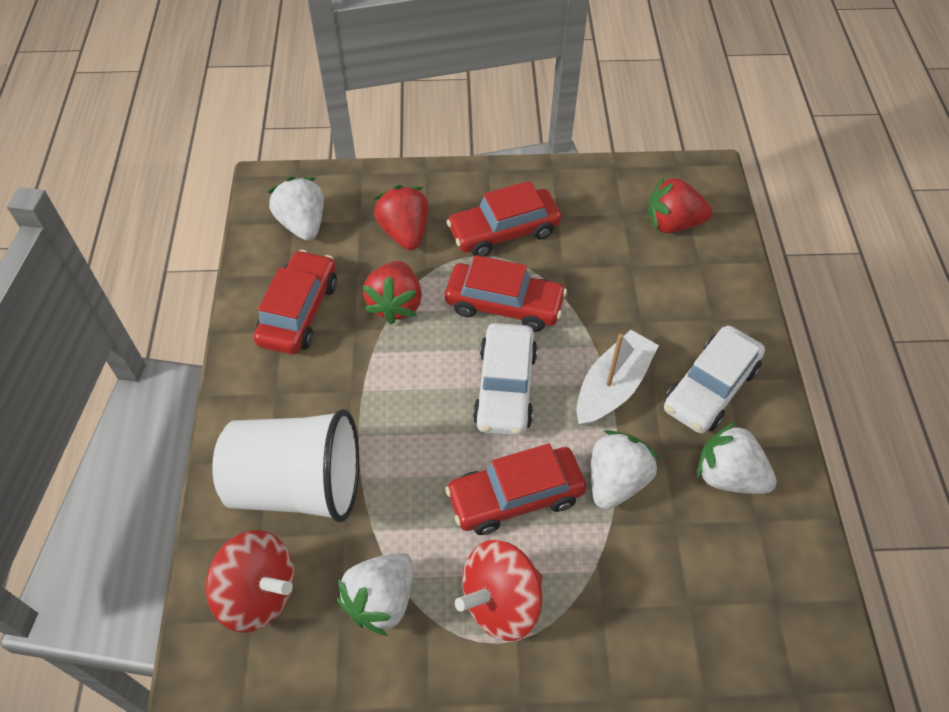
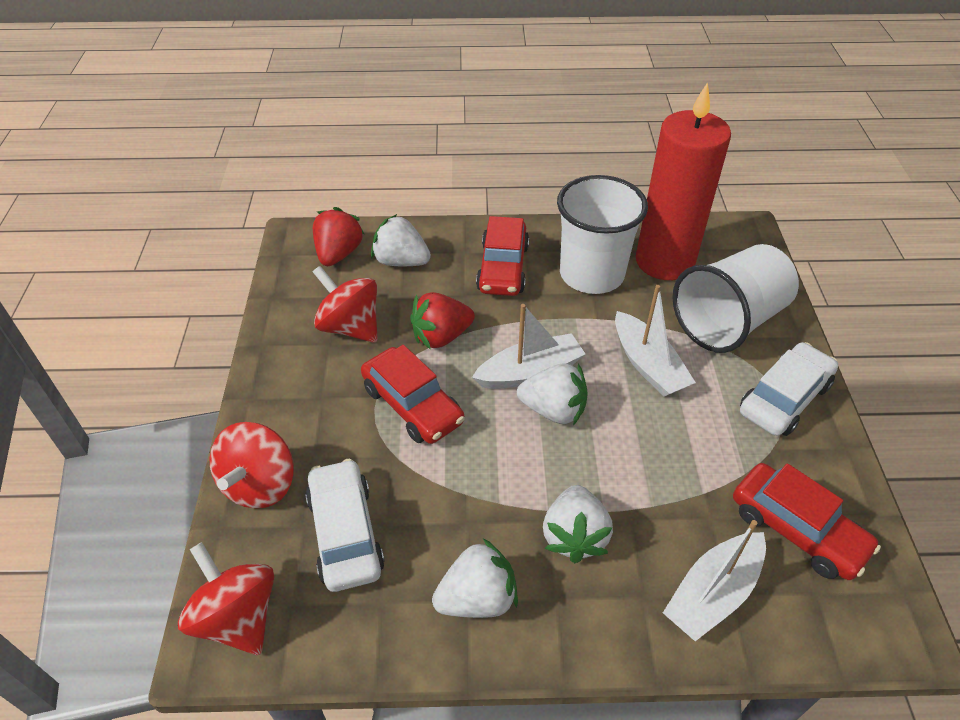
red candle: 0 -> 1
red car: 4 -> 3
red spinning top: 2 -> 3
red strawberry: 3 -> 2
white boat: 1 -> 3
white cup: 1 -> 2

